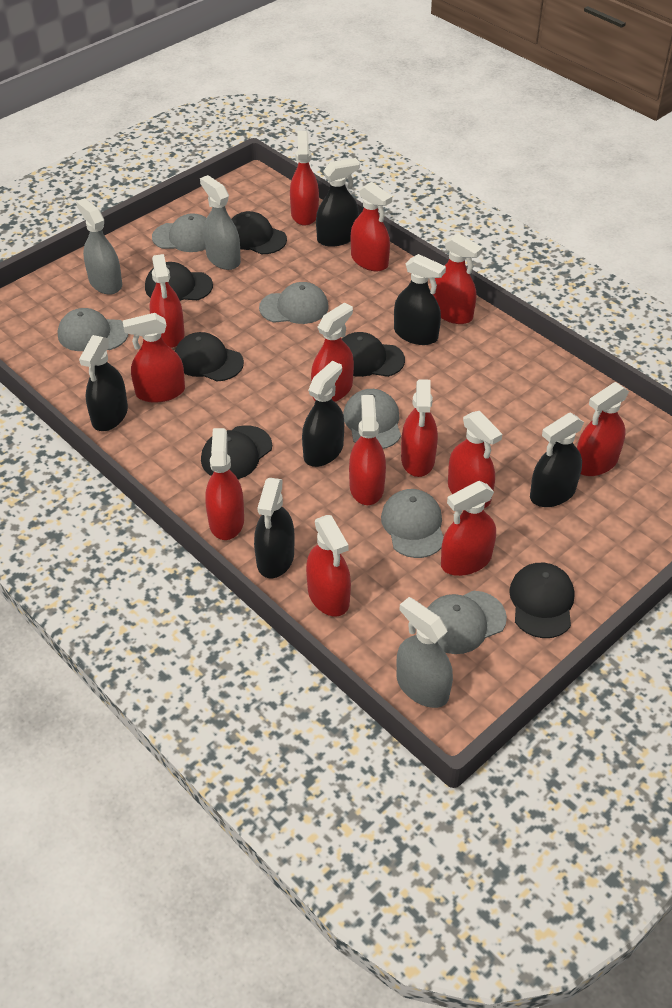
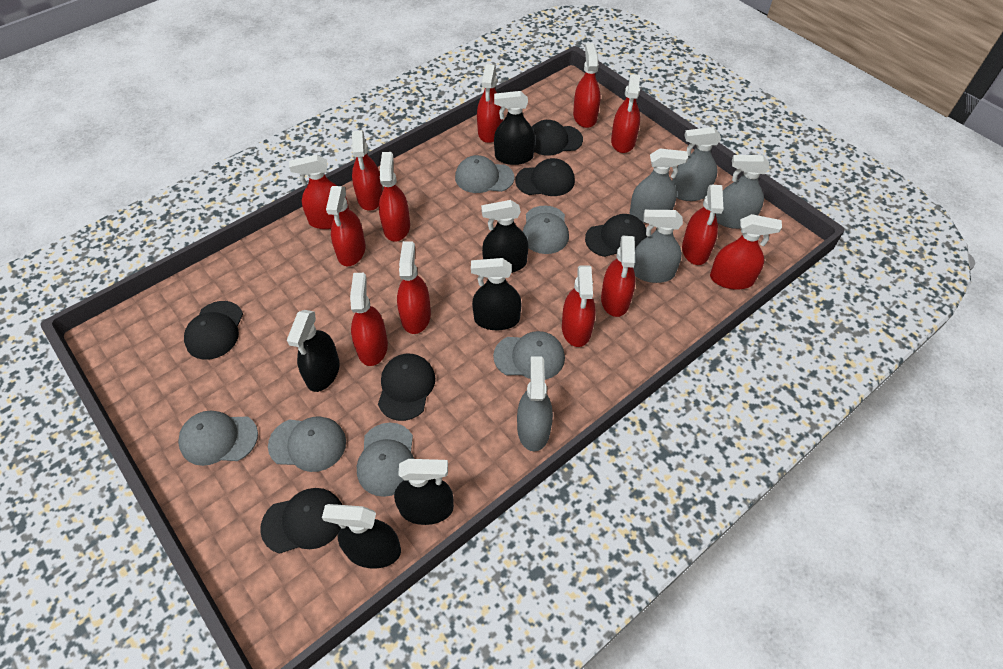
grey spray bottle: 3 -> 5

